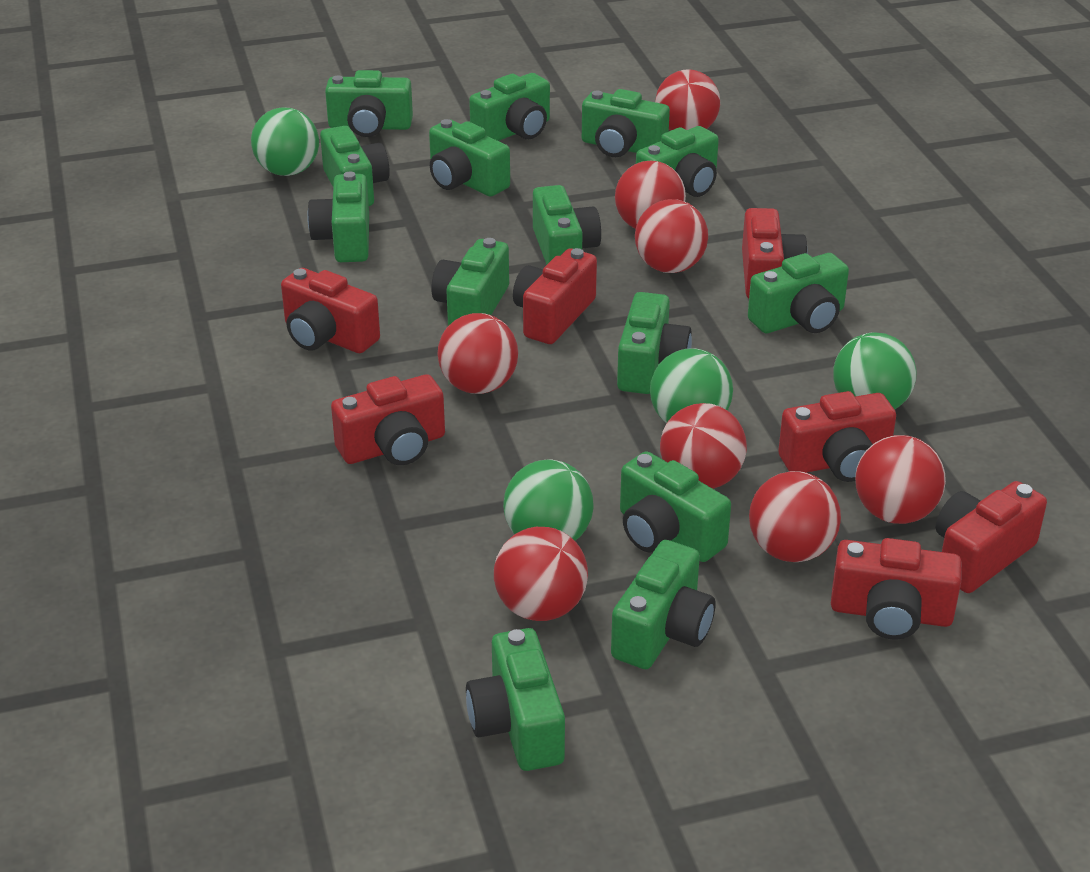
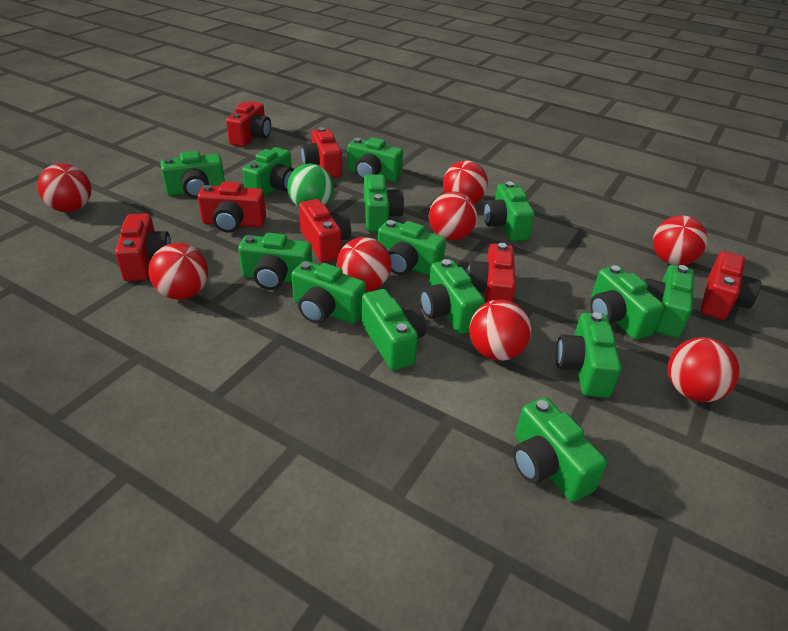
green ball: 4 -> 1

